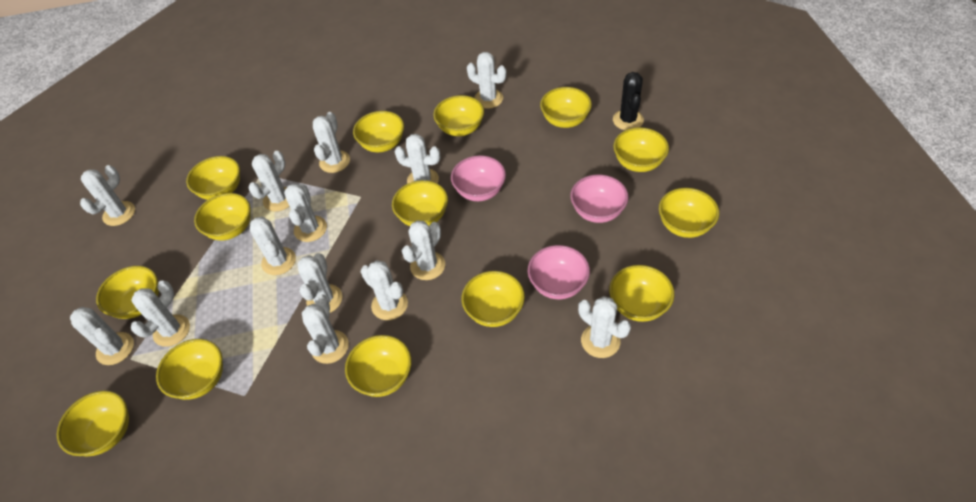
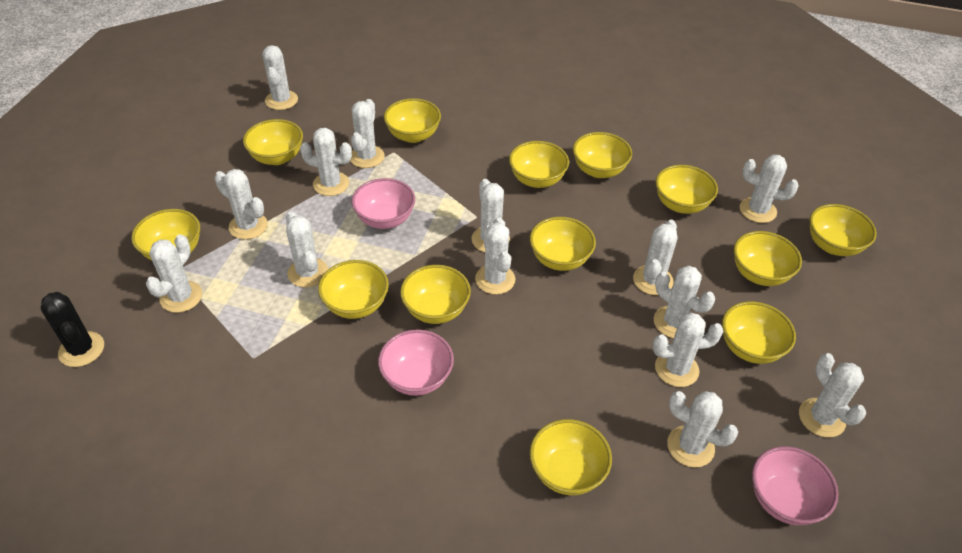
yellow bowl: 14 -> 13

